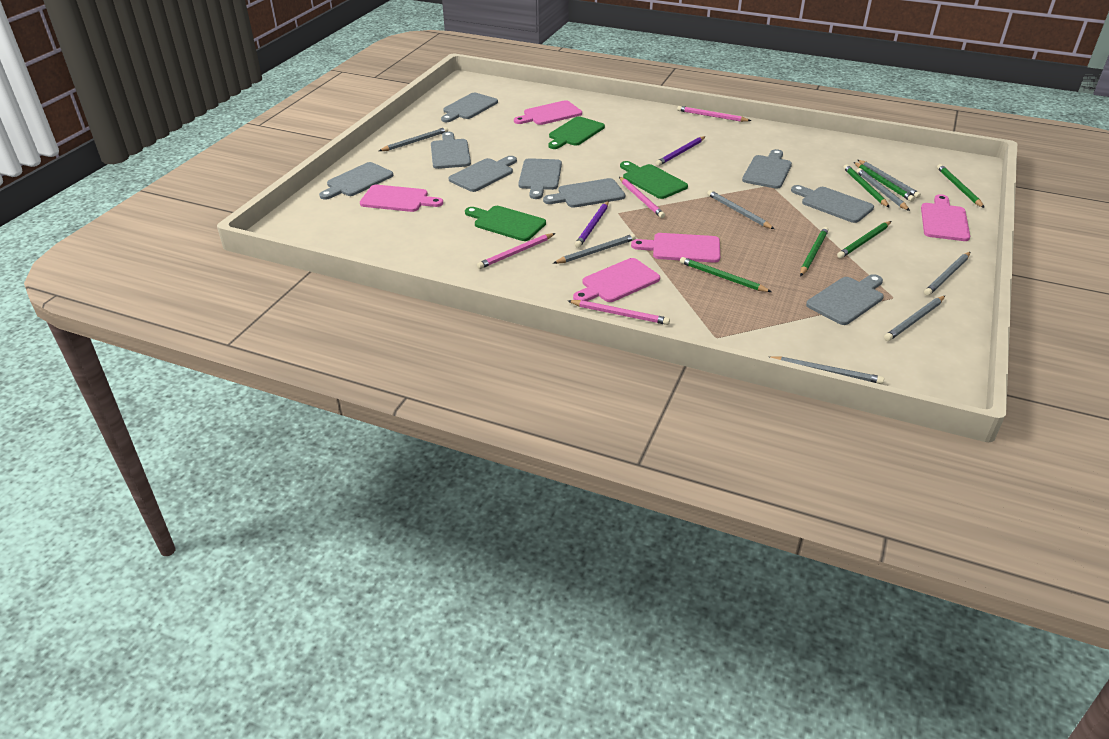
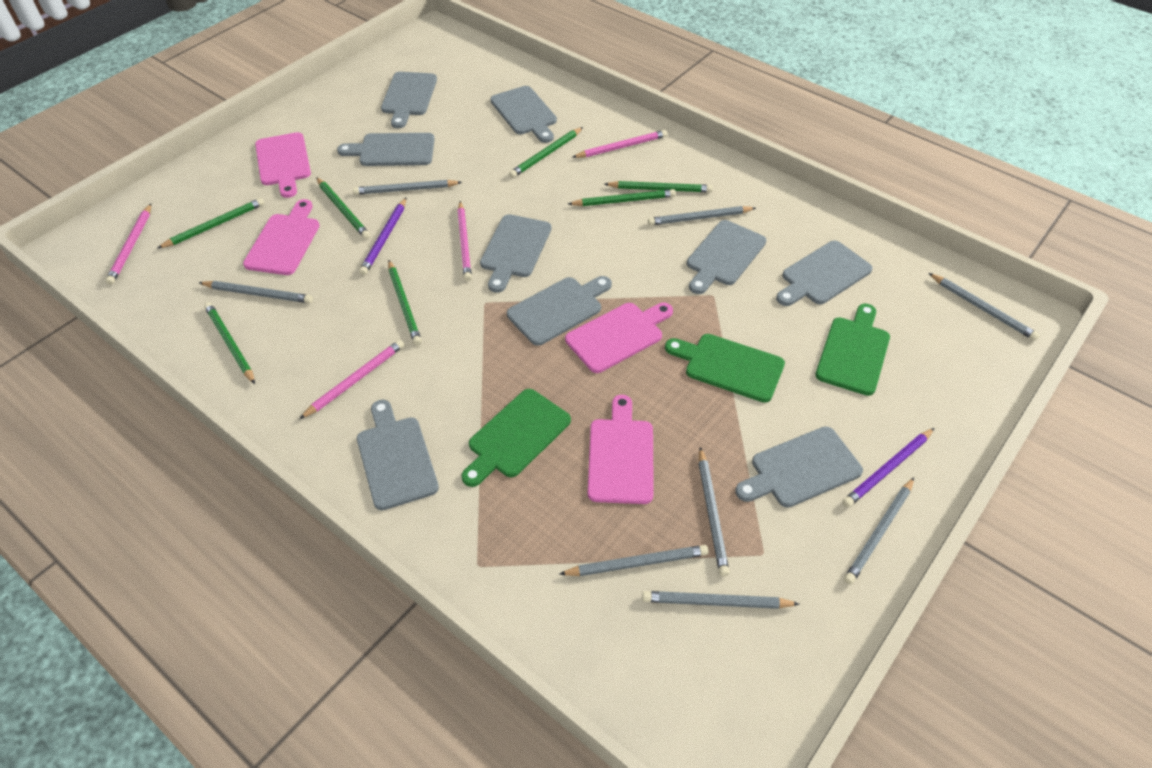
green pencil: 6 -> 7
pink cutting board: 5 -> 4

